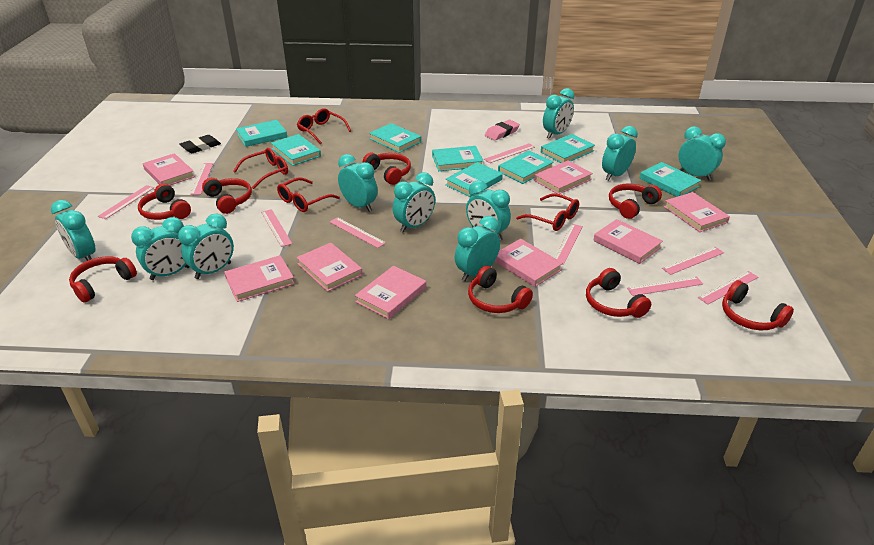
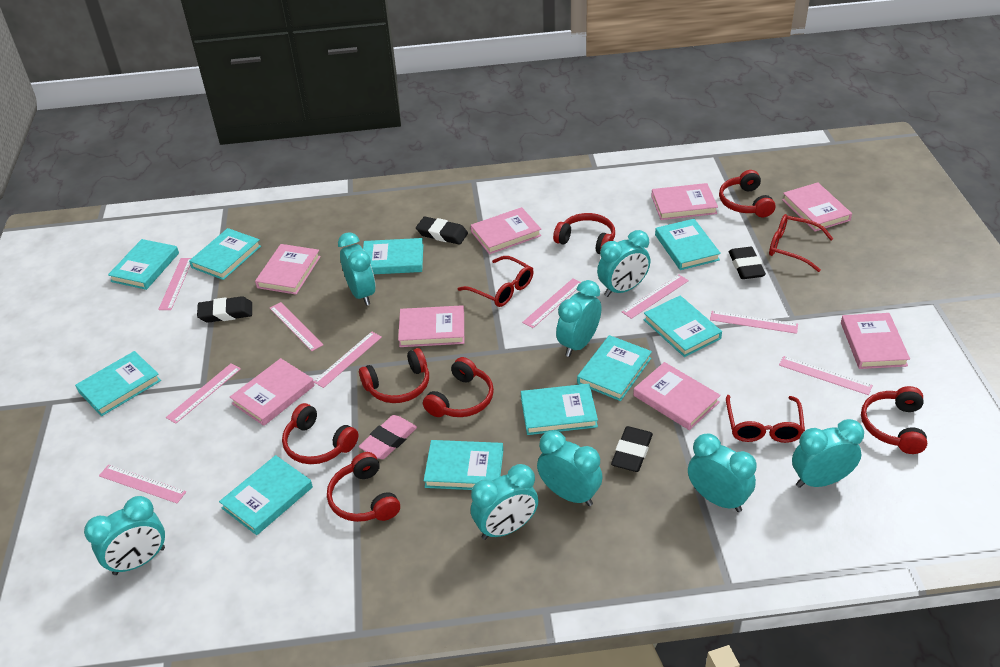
black eraser: 1 -> 4
red glasses: 4 -> 3
red headphones: 8 -> 7
turquoise book: 8 -> 10
turquoise clock: 10 -> 8

